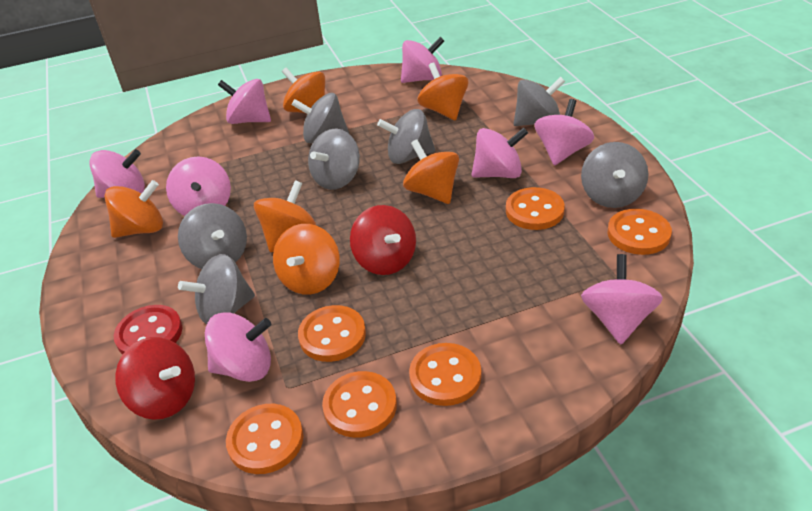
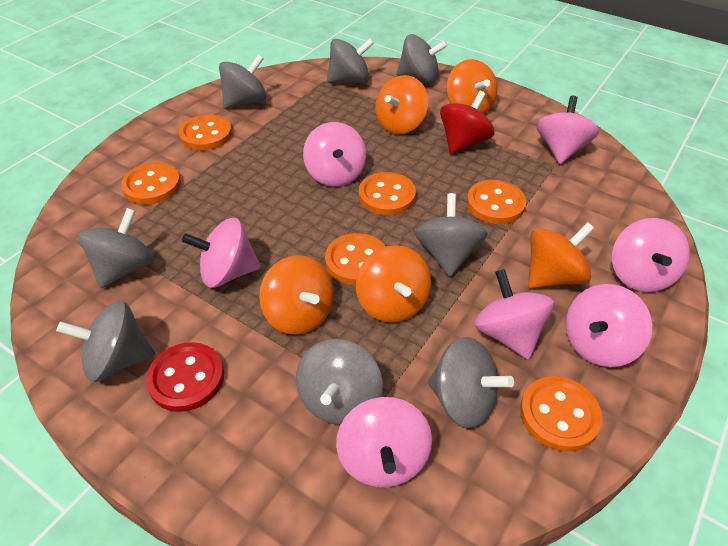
grey spinning top: 7 -> 8
orange spinning top: 6 -> 5
pink spinning top: 8 -> 7
red spinning top: 2 -> 1

